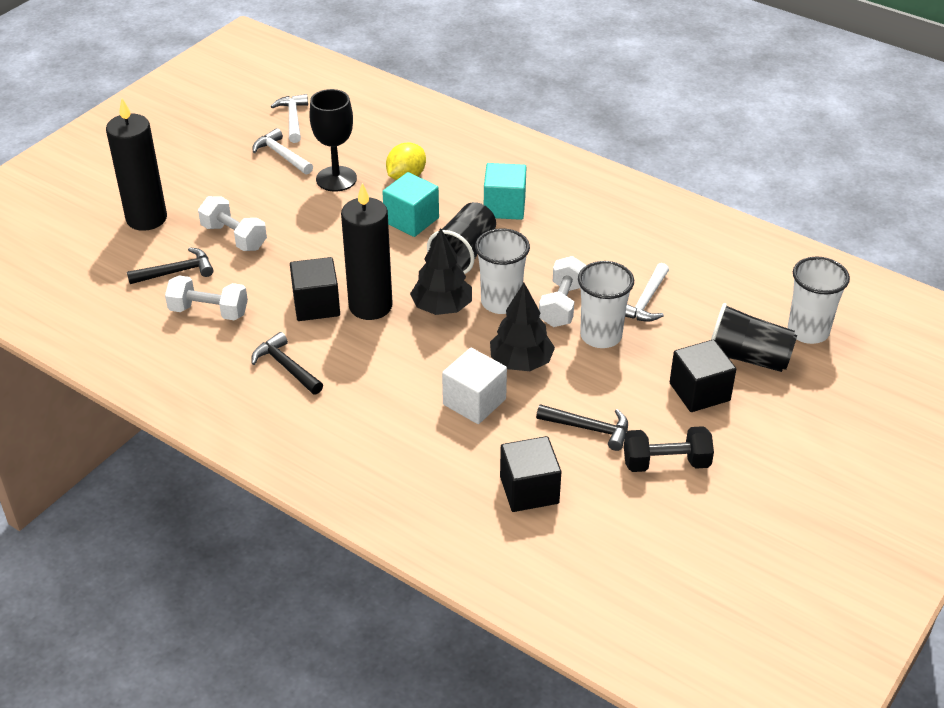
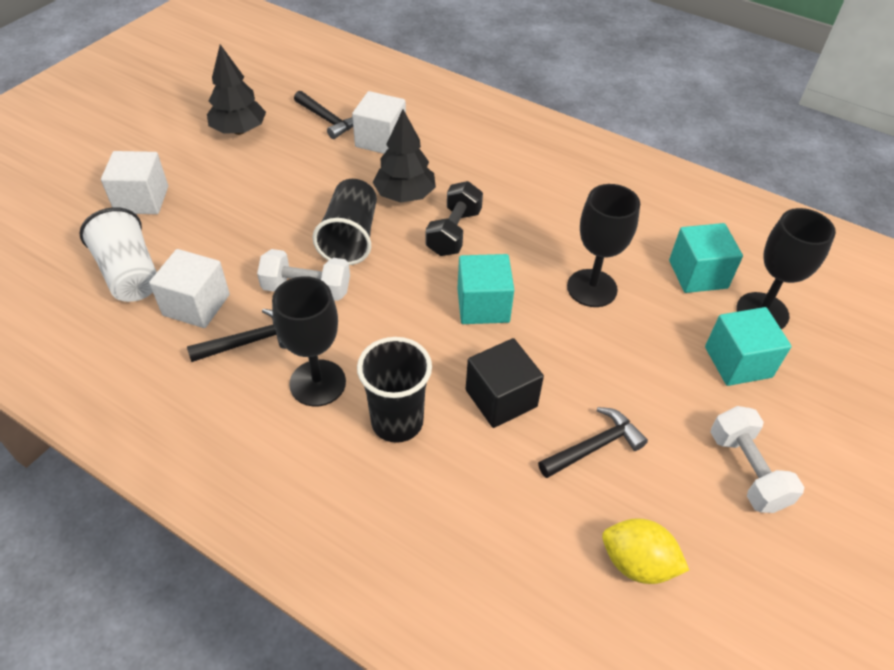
black candle: 2 -> 0
black cube: 3 -> 1
black goblet: 1 -> 3
turquoise cube: 2 -> 3
white cube: 1 -> 3
white cup: 3 -> 1
white dumbbell: 3 -> 2
white hammer: 3 -> 0

